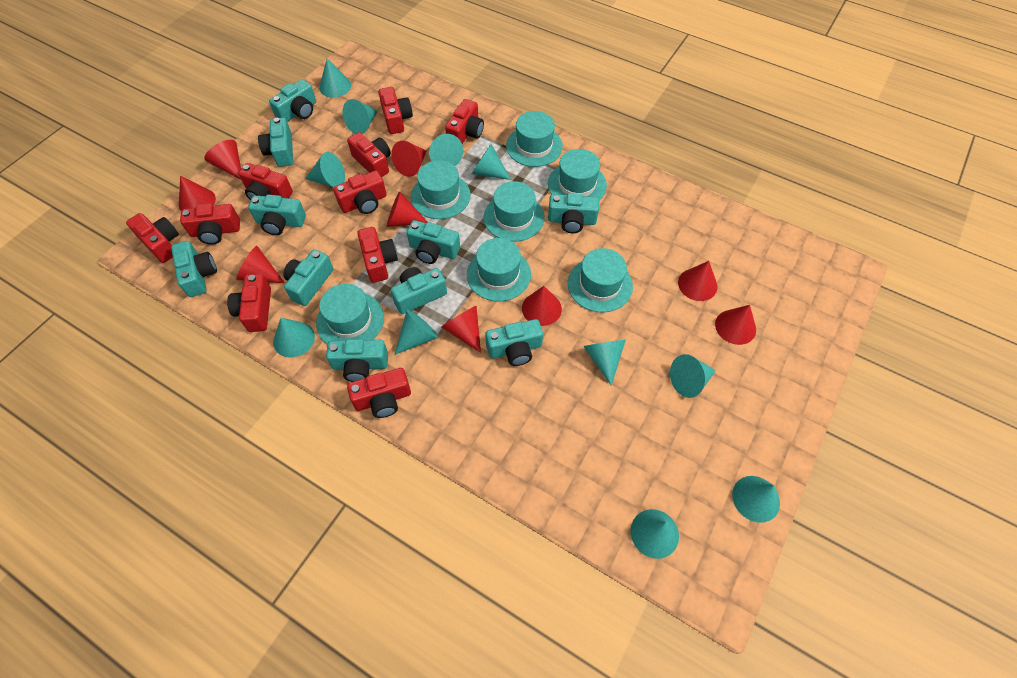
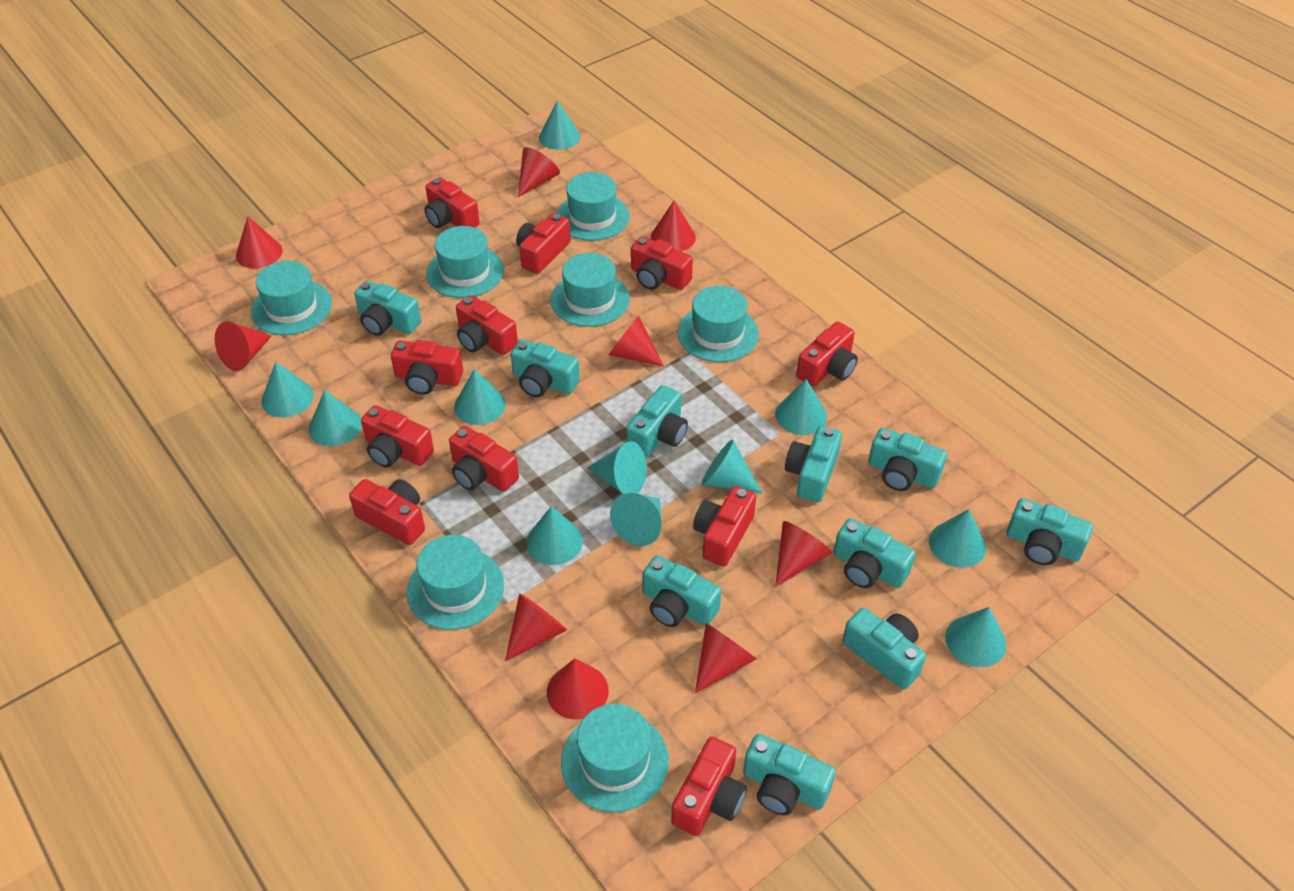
red camera: 10 -> 11

